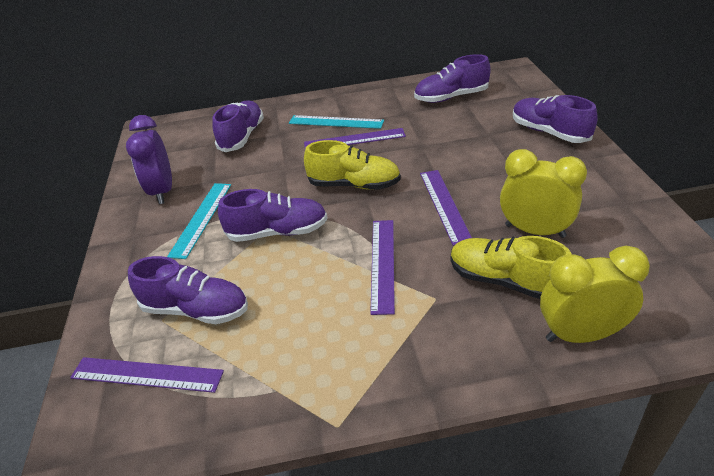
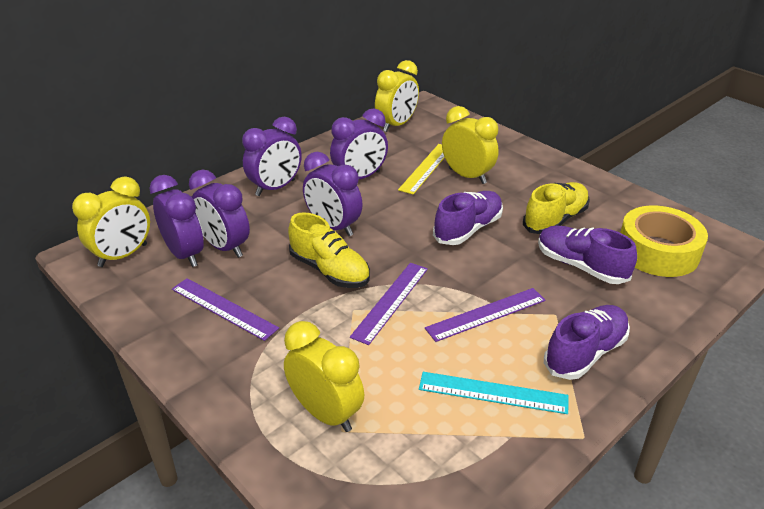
purple clock: 1 -> 5
purple ruler: 4 -> 3
purple shoe: 5 -> 3
turquoise ruler: 2 -> 1
yellow clock: 2 -> 4
yellow ruler: 0 -> 1
yellow tape: 0 -> 1

